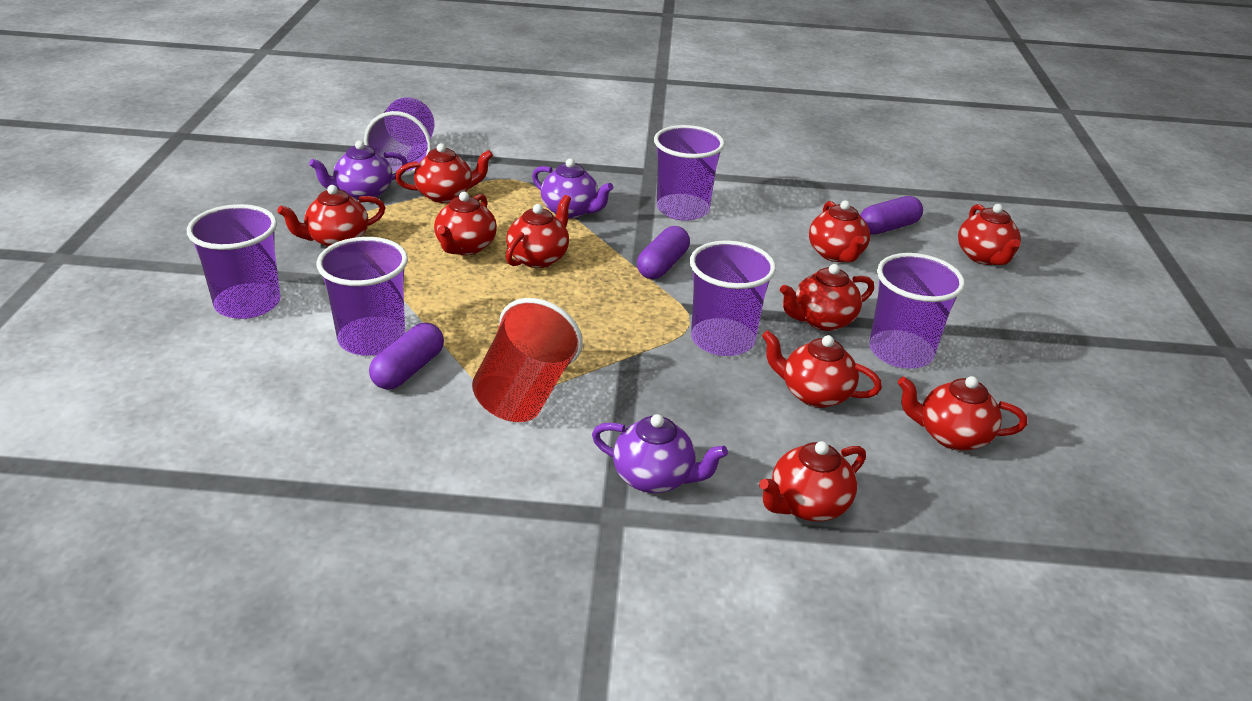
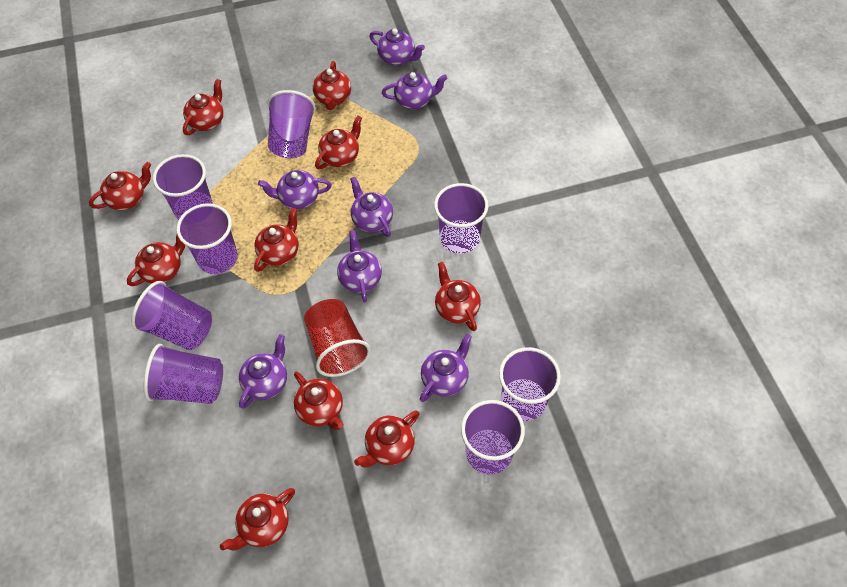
purple capsule: 3 -> 0
purple cup: 6 -> 8
purple teapot: 3 -> 7

